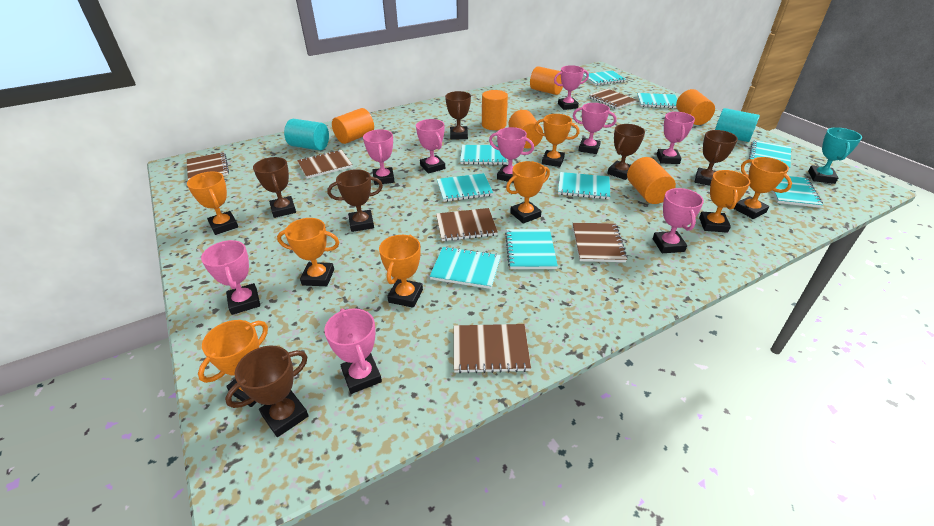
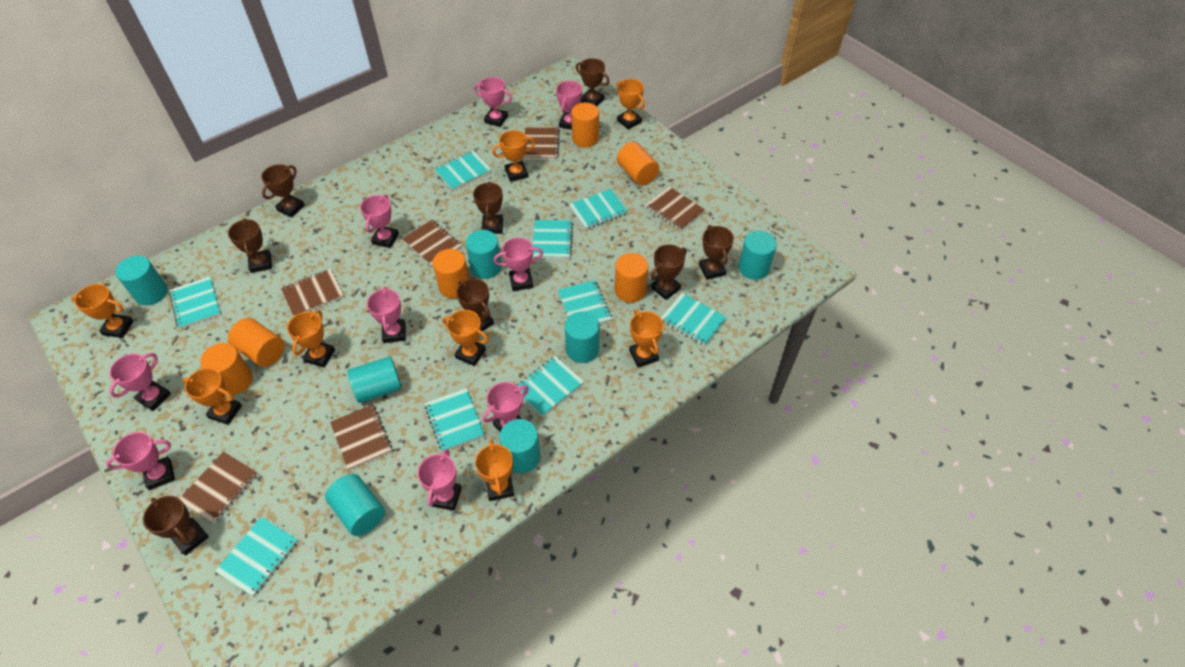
brown trophy: 6 -> 8
turquoise cylinder: 2 -> 7
turquoise trophy: 1 -> 0

